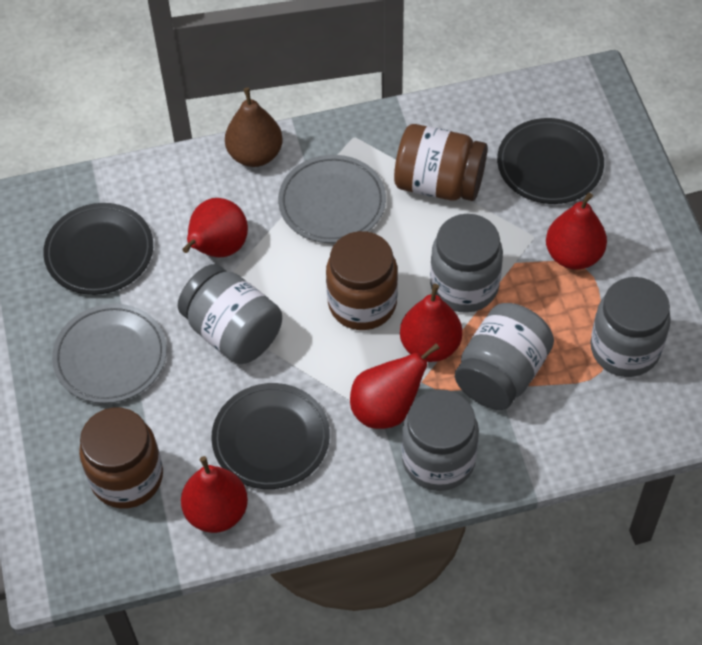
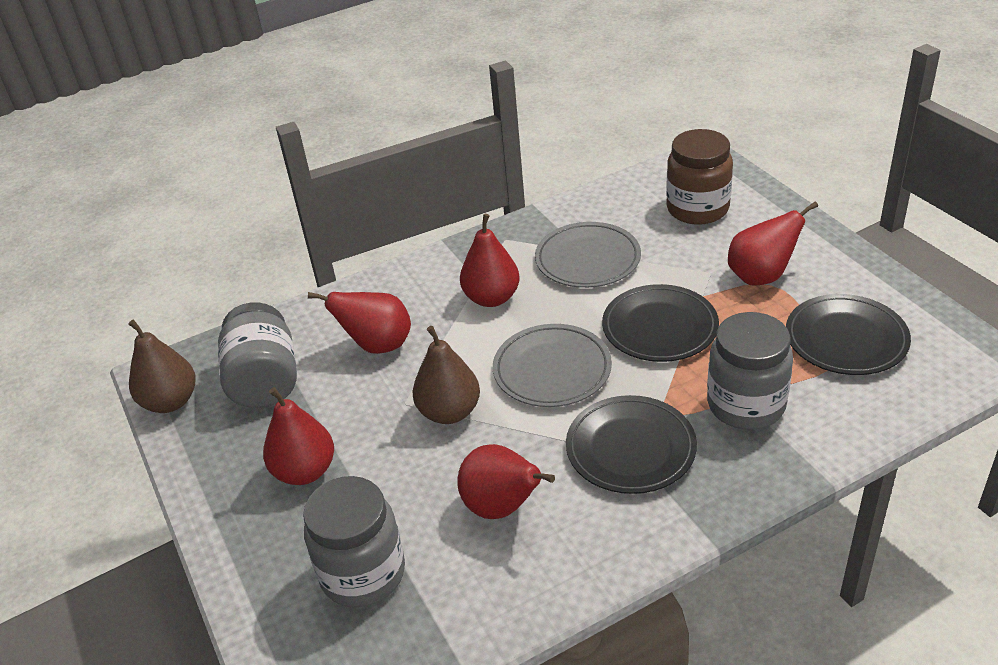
brown jar: 3 -> 1
brown pear: 1 -> 2
grey jar: 5 -> 3

